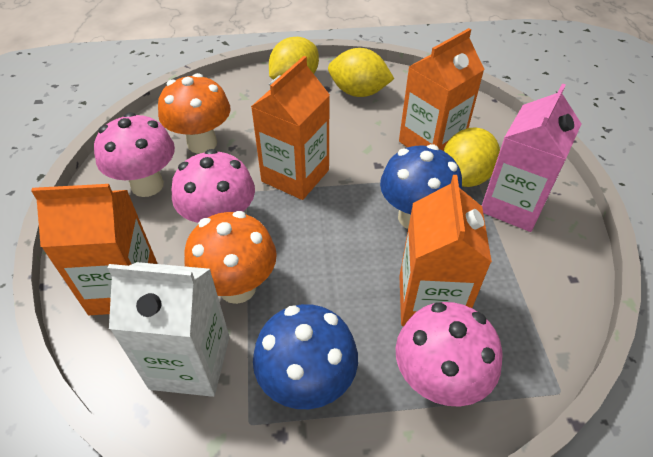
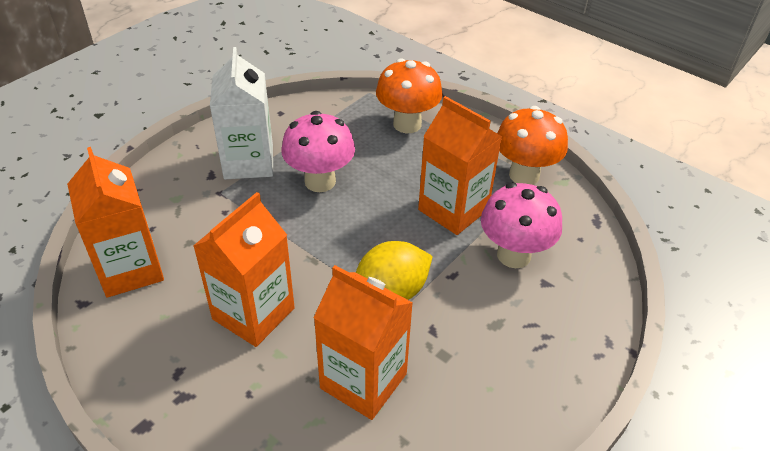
blue mushroom: 2 -> 0
pink carton: 1 -> 0
pink mushroom: 3 -> 2
yellow lemon: 3 -> 1

